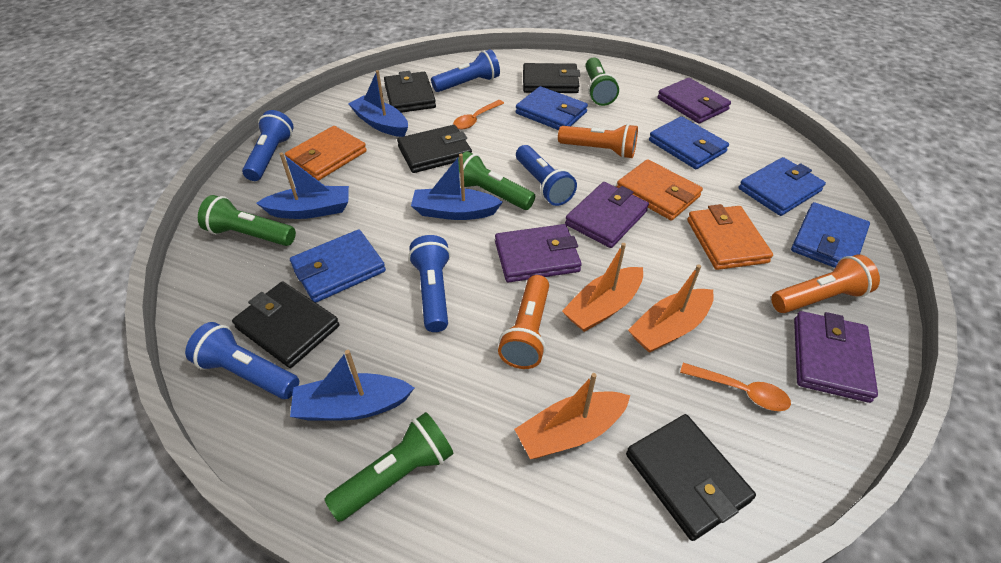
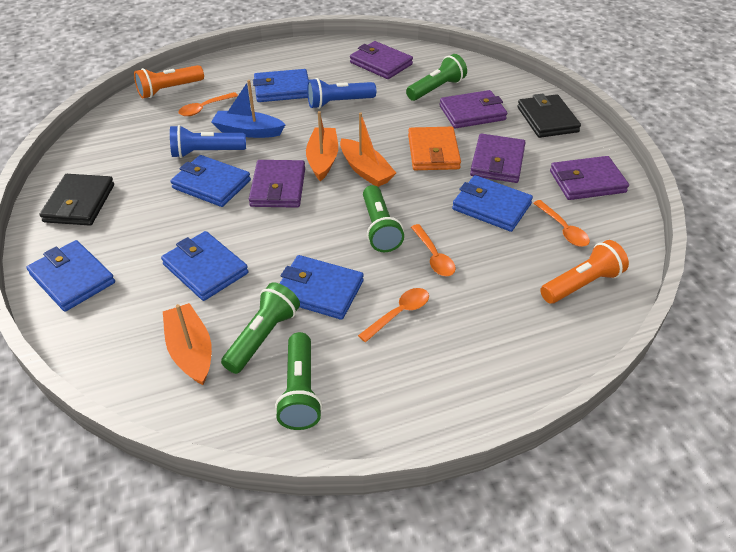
black wallet: 5 -> 2
blue boat: 4 -> 1
blue flashlight: 5 -> 2
blue wallet: 5 -> 6
orange flashlight: 3 -> 2
orange spoon: 2 -> 4
orange wallet: 3 -> 1
purple wallet: 4 -> 5

